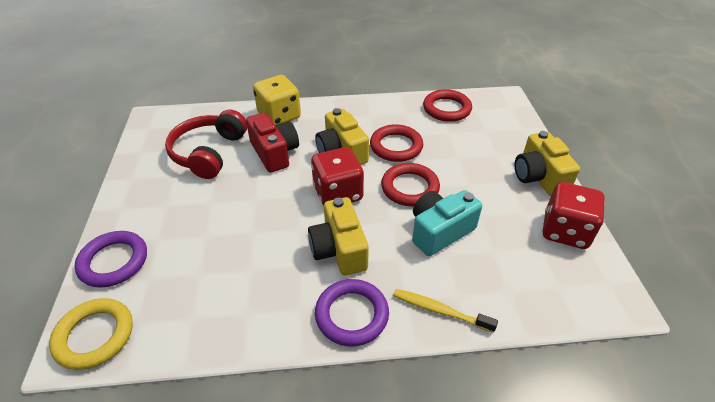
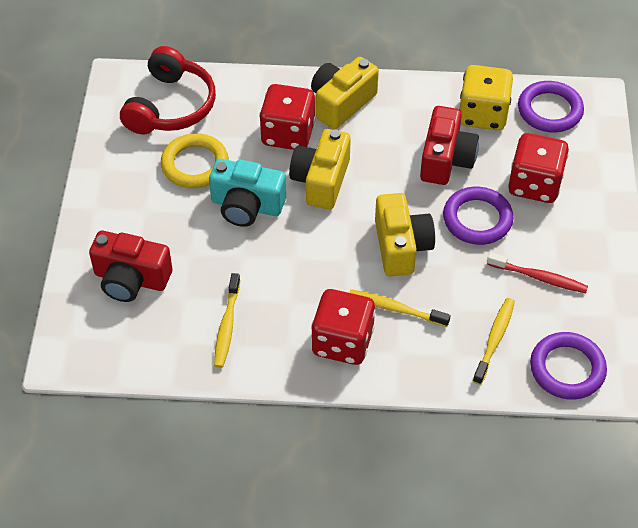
purple ring: 2 -> 3
red camera: 1 -> 2
red dice: 2 -> 3
red ring: 3 -> 0
red toothbrush: 0 -> 1
yellow toothbrush: 1 -> 3

